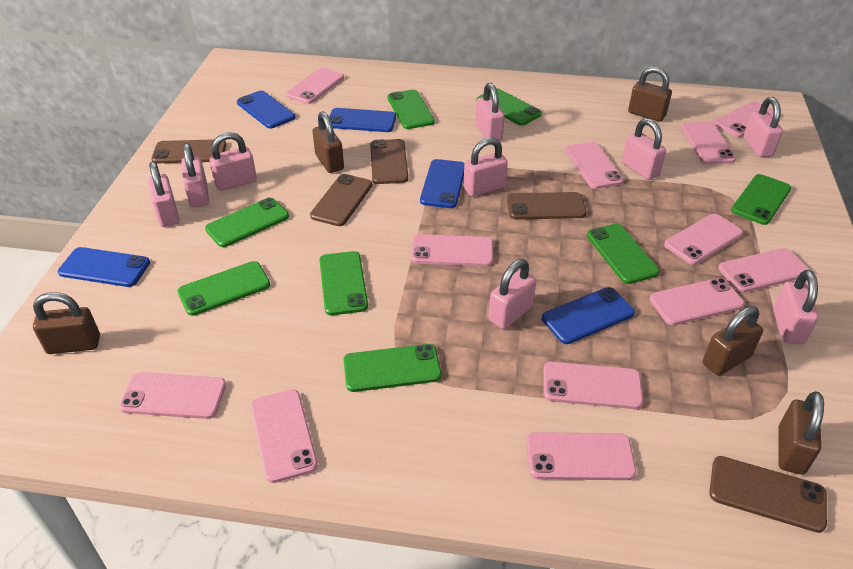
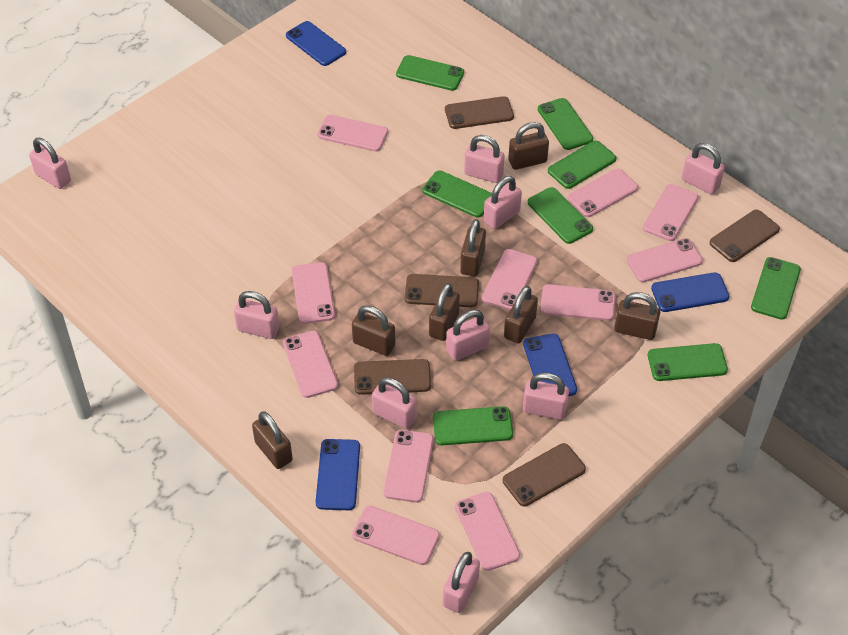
blue phone: 5 -> 4
brown padlock: 5 -> 7
pink phone: 12 -> 11

